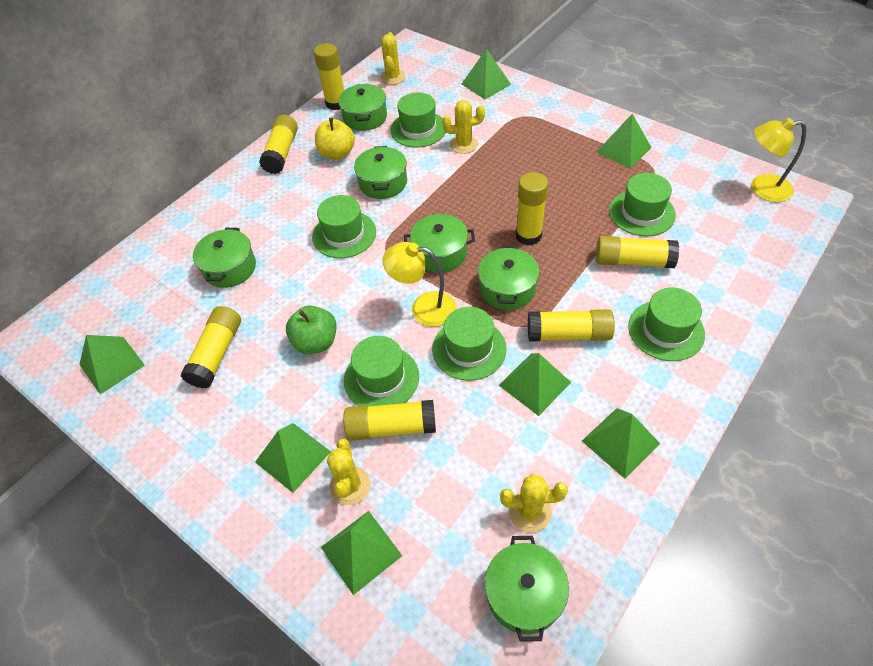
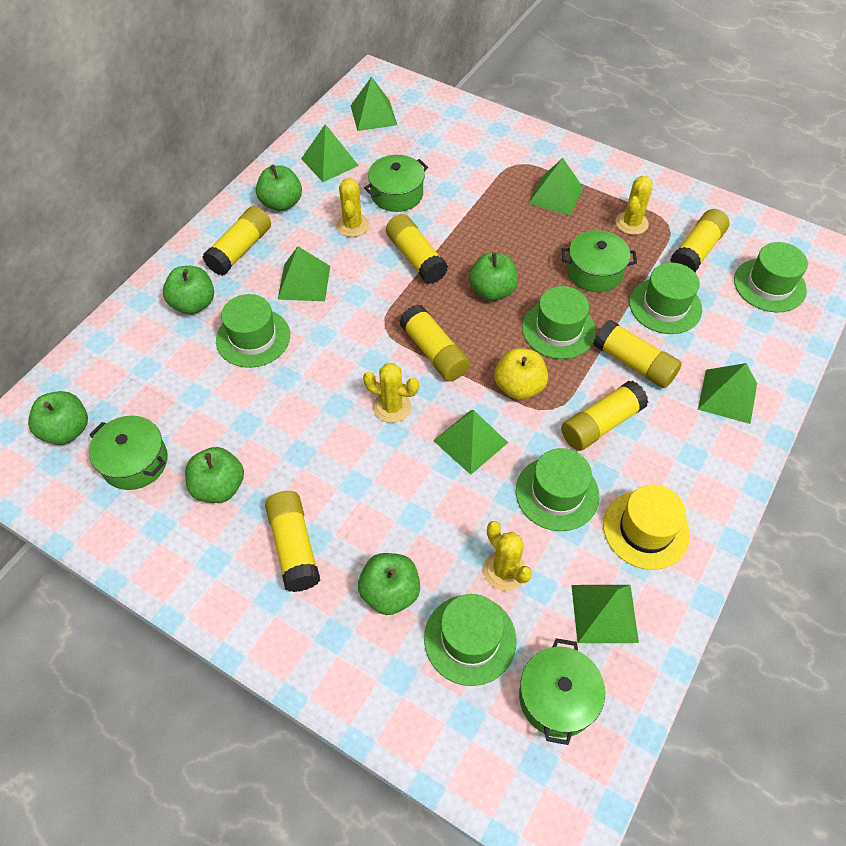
green apple: 1 -> 6
green pot: 6 -> 4
yellow hat: 0 -> 1
yellow lamp: 2 -> 0

